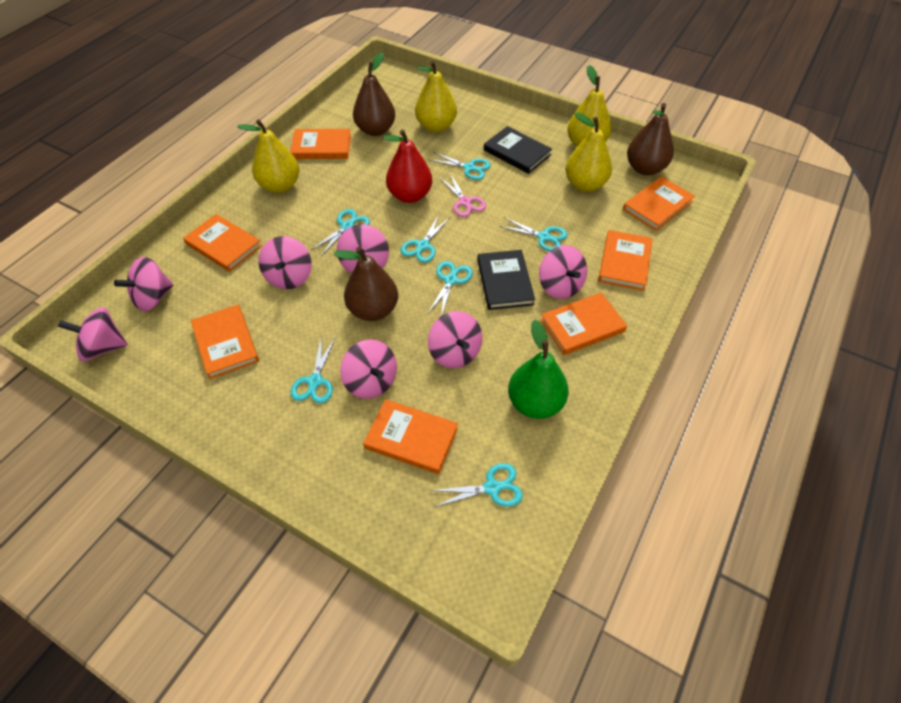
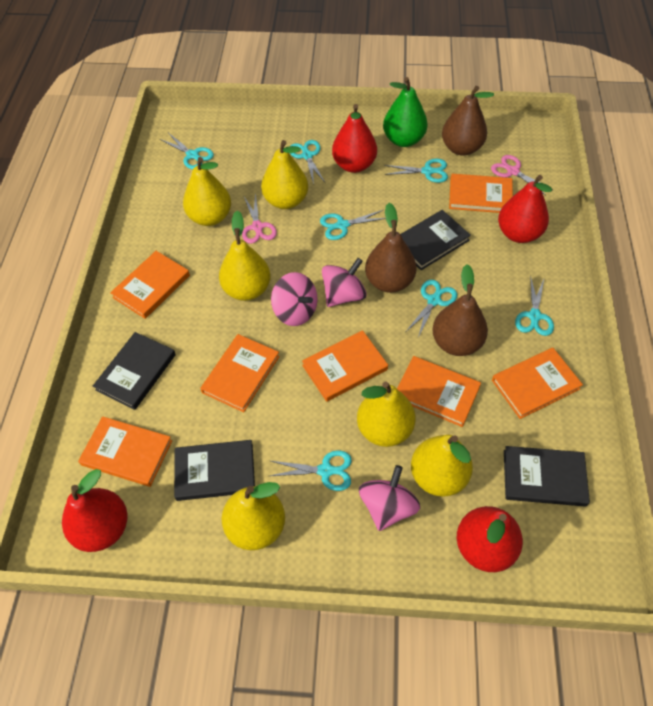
black book: 2 -> 4
pink scissors: 1 -> 2
pink spinning top: 7 -> 3
red pear: 1 -> 4
yellow pear: 4 -> 6

